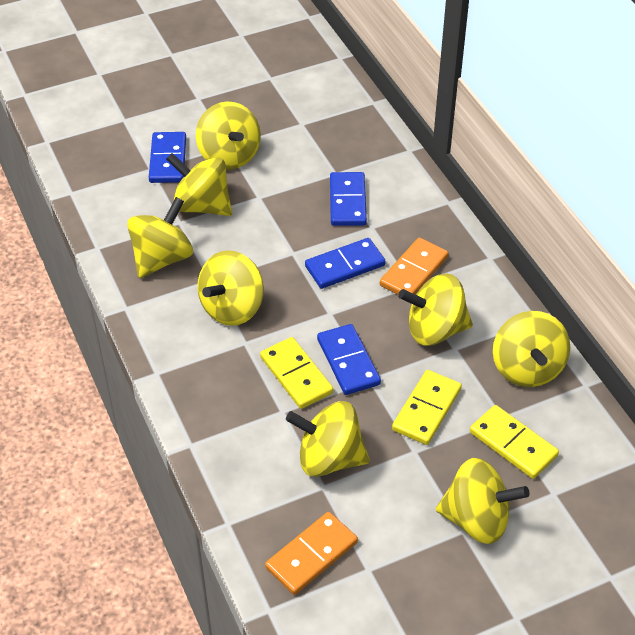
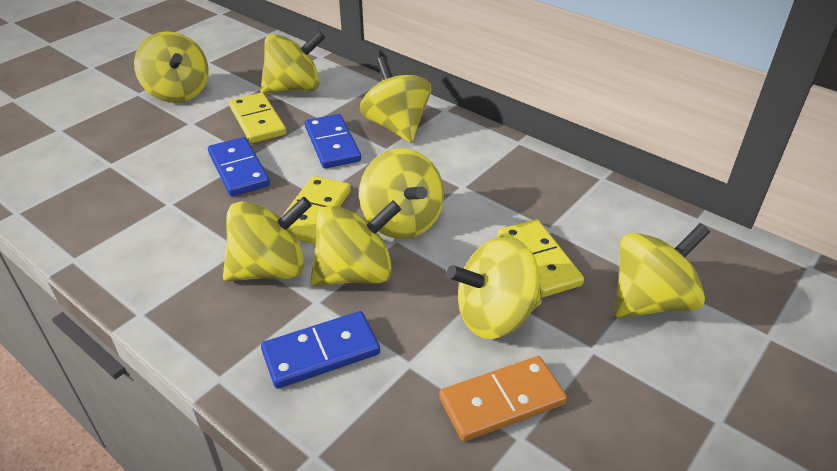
blue domino: 4 -> 3
orange domino: 2 -> 1

